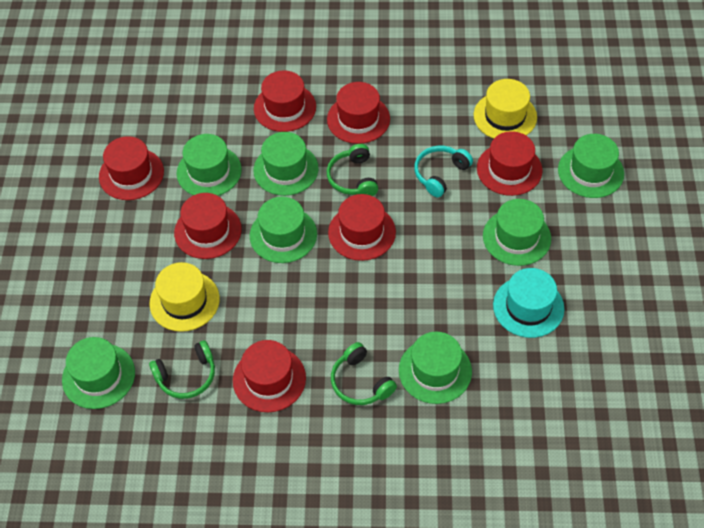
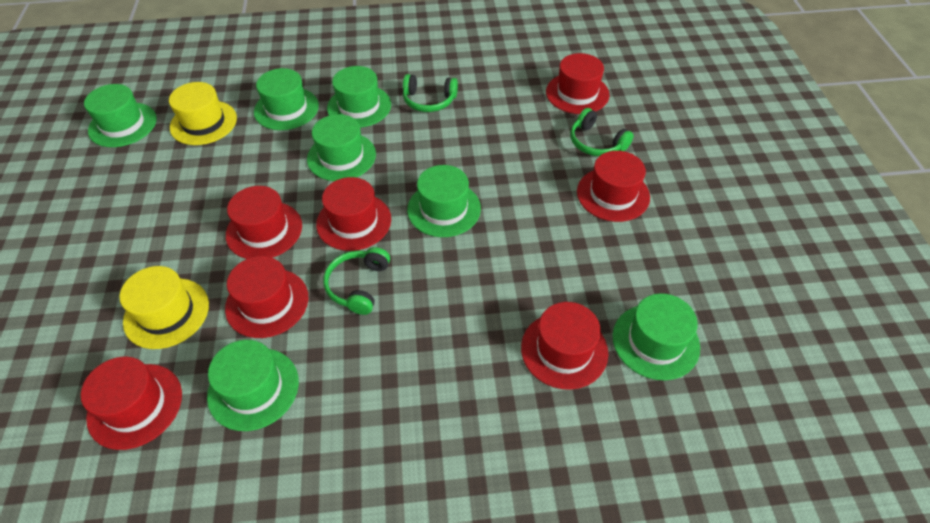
turquoise hat: 1 -> 0
turquoise headphones: 1 -> 0

